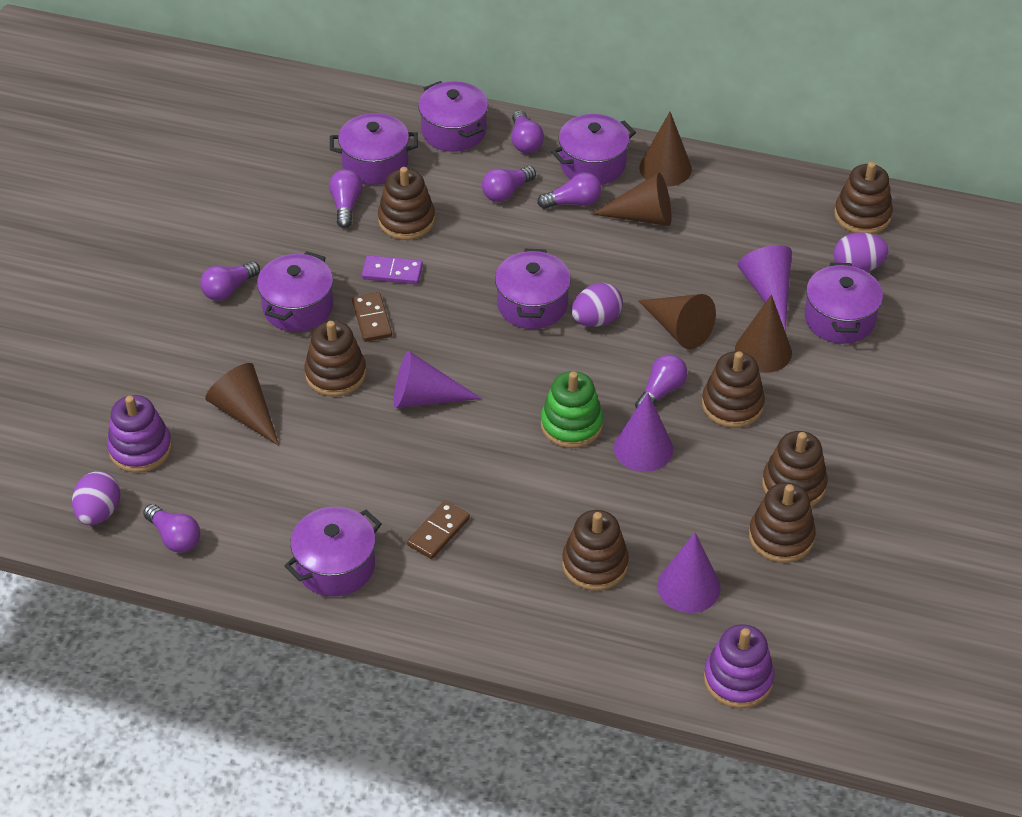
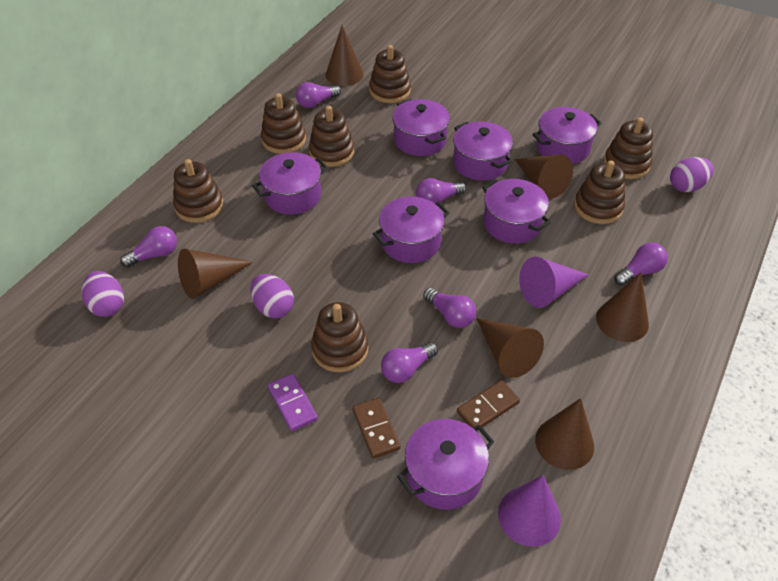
brown cone: 5 -> 6
green stacking toy: 1 -> 0
purple cone: 4 -> 2
purple light bulb: 7 -> 6
purple stacking toy: 2 -> 0

